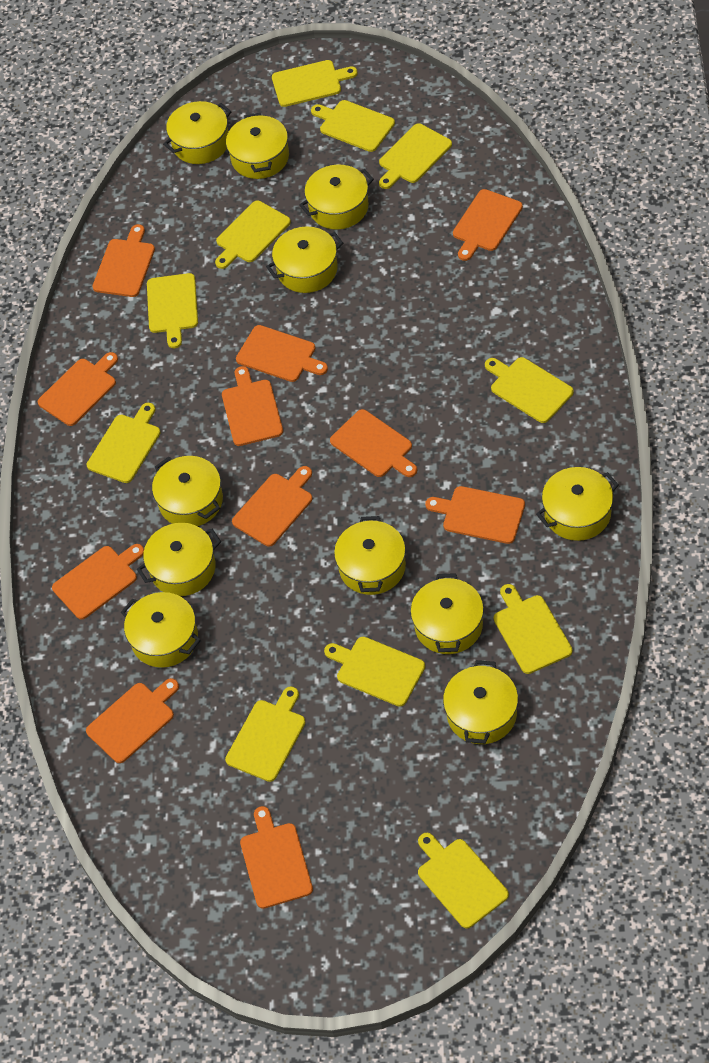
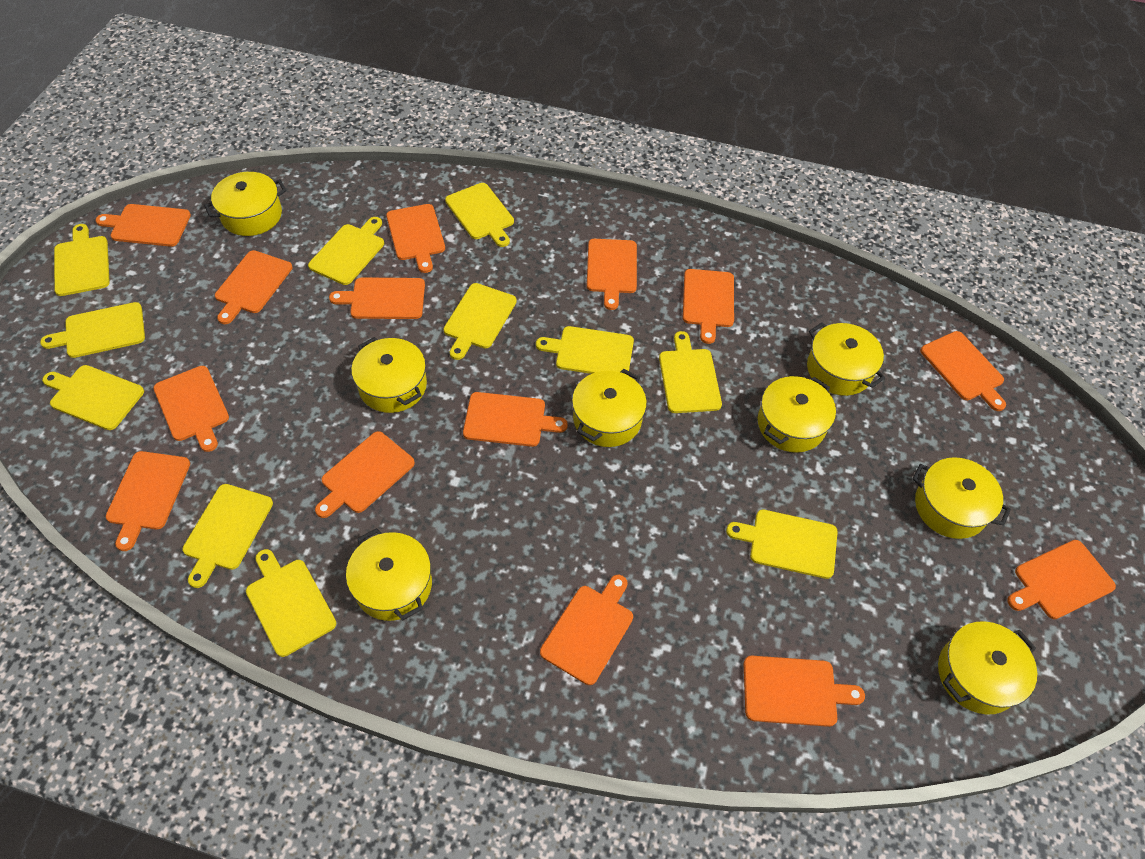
orange cutting board: 11 -> 14
yellow pot: 11 -> 8

